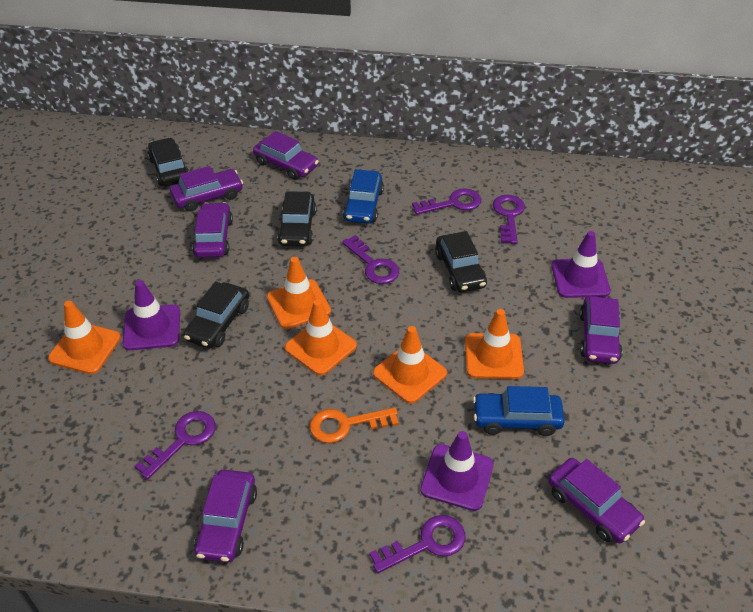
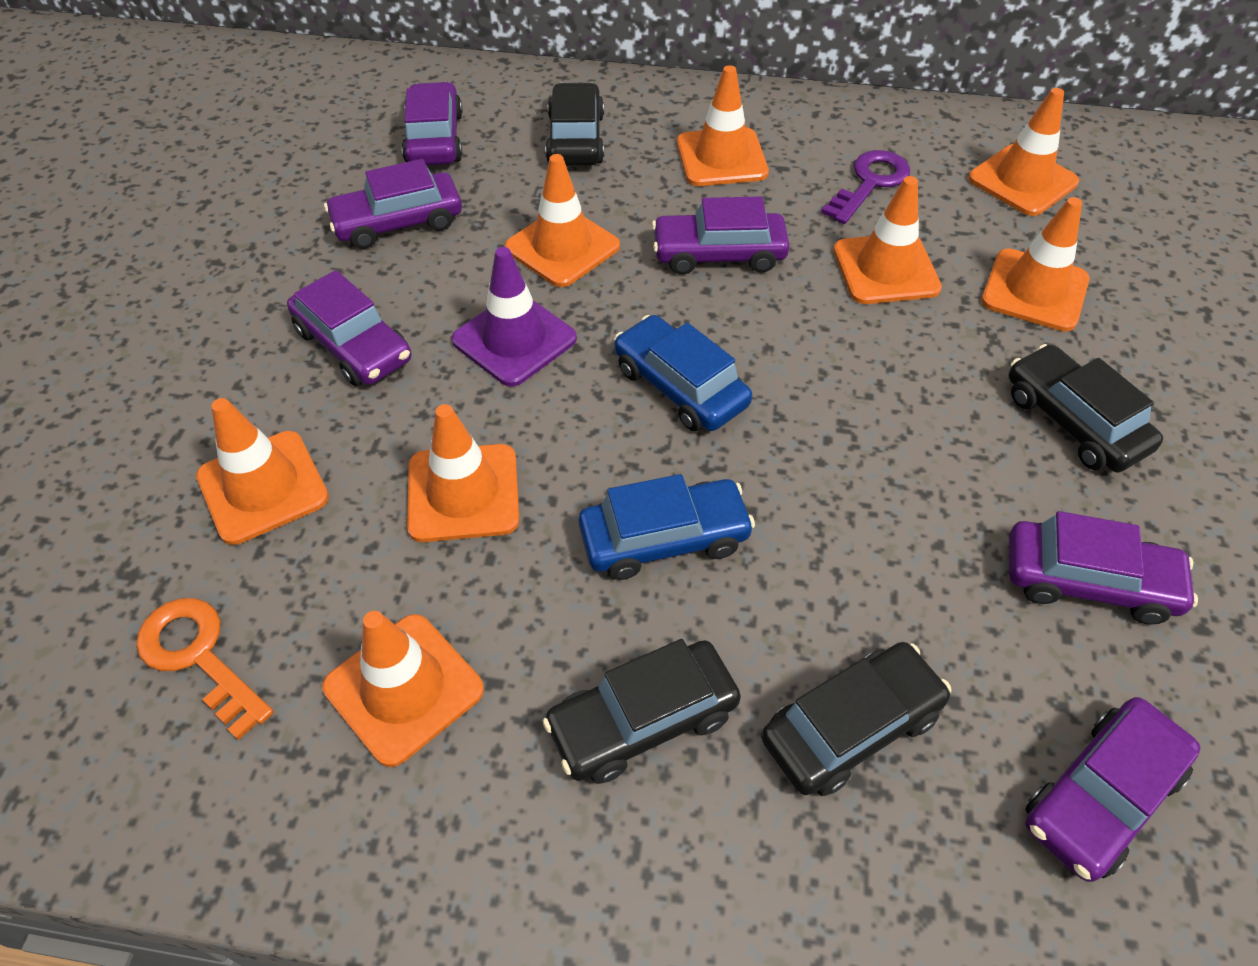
orange traffic cone: 5 -> 8
purple key: 5 -> 1
purple traffic cone: 3 -> 1

